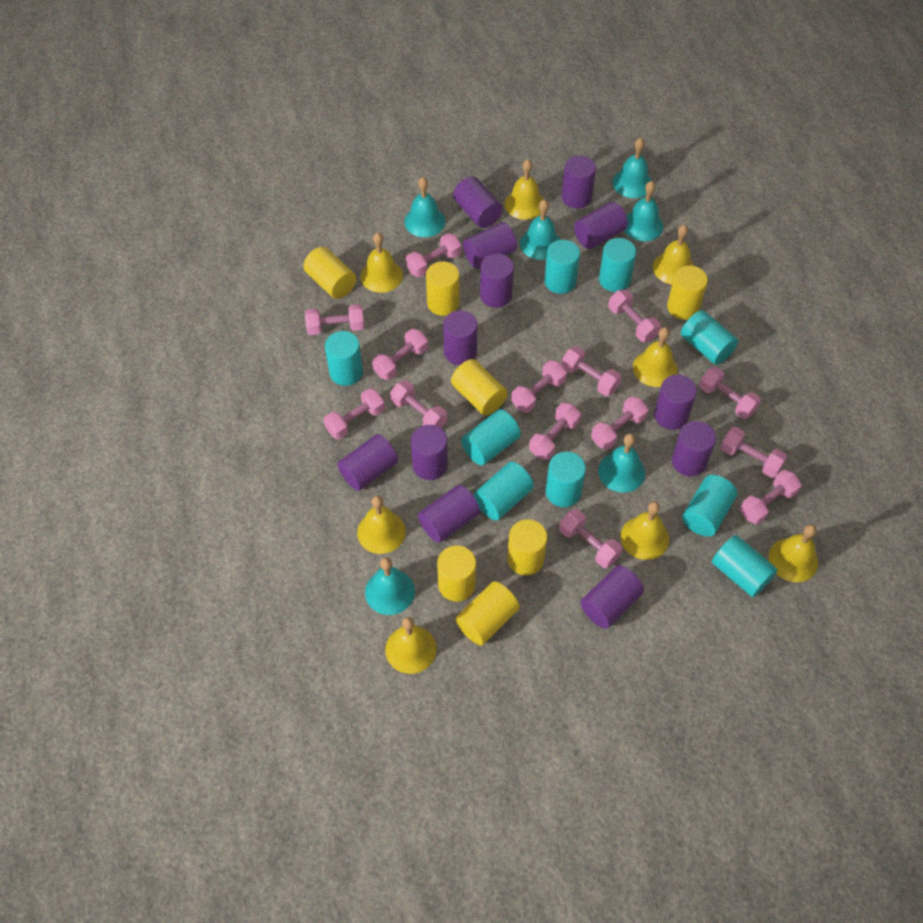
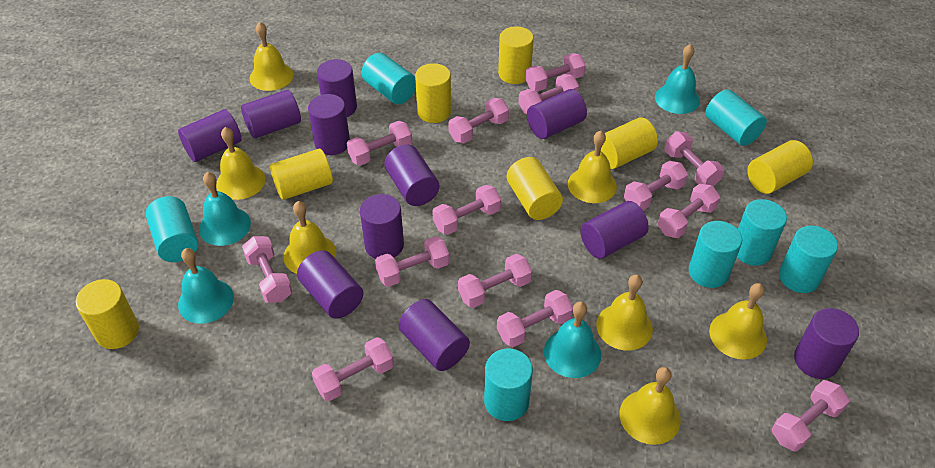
purple cylinder: 12 -> 11
turquoise bell: 6 -> 4
turquoise cylinder: 9 -> 7
yellow bell: 8 -> 7

